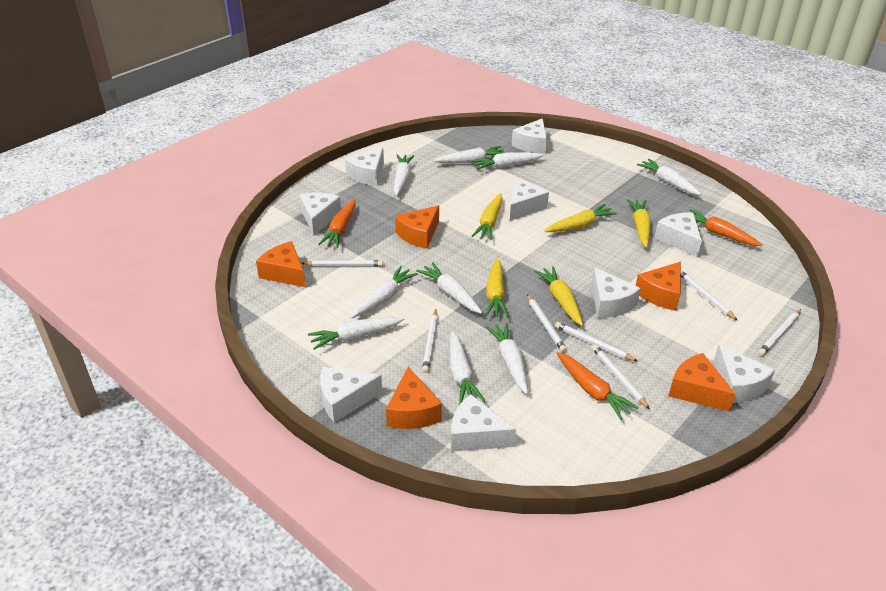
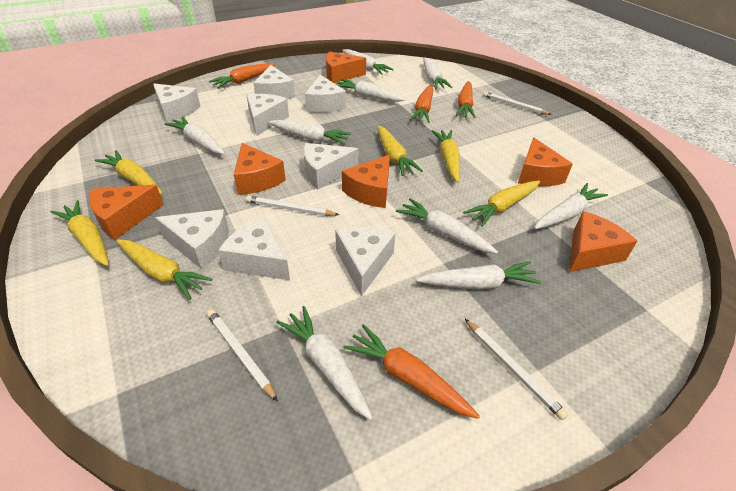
orange carrot: 3 -> 4
orange cheese: 5 -> 6
white cheese: 9 -> 8
white pencil: 7 -> 4
yellow carrot: 5 -> 6

